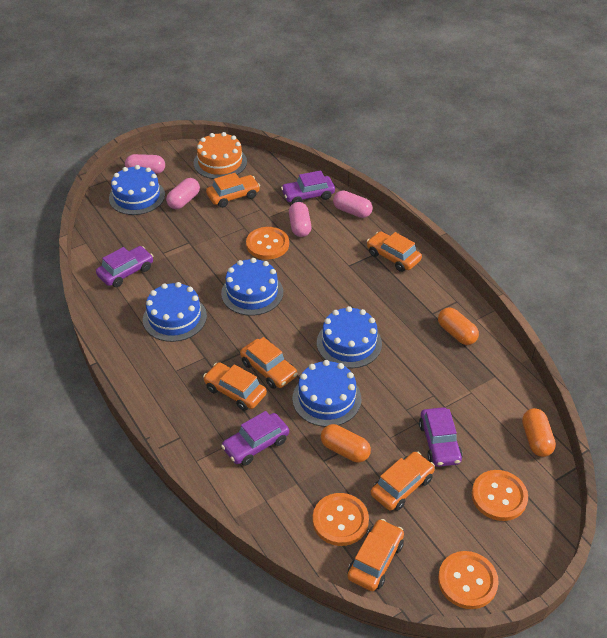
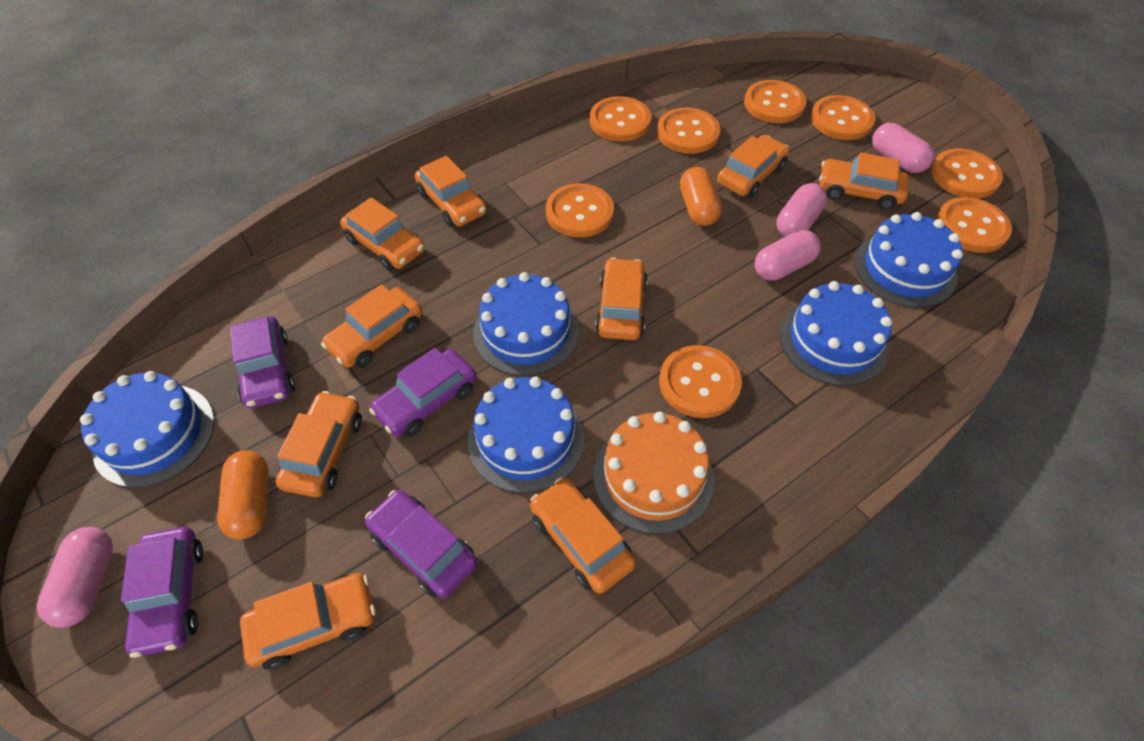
orange button: 4 -> 8
orange capsule: 3 -> 2
orange car: 6 -> 9

